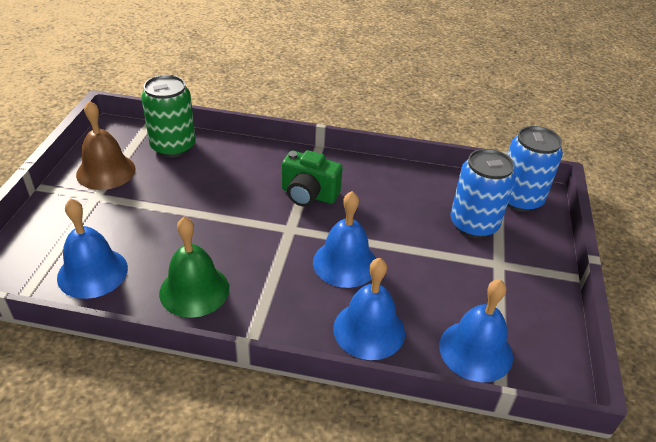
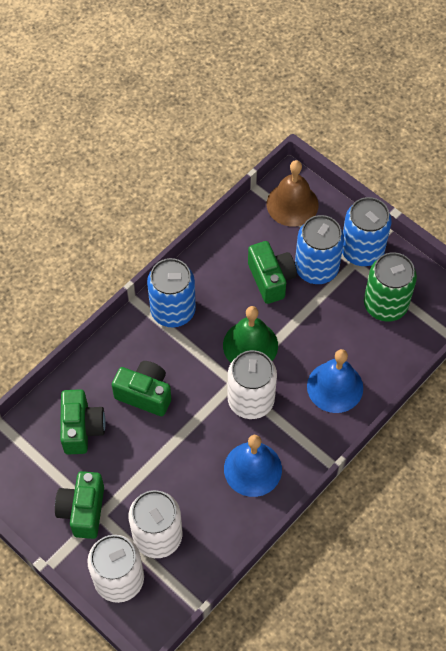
blue bell: 4 -> 2
blue can: 2 -> 3
green camera: 1 -> 4
white can: 0 -> 3

